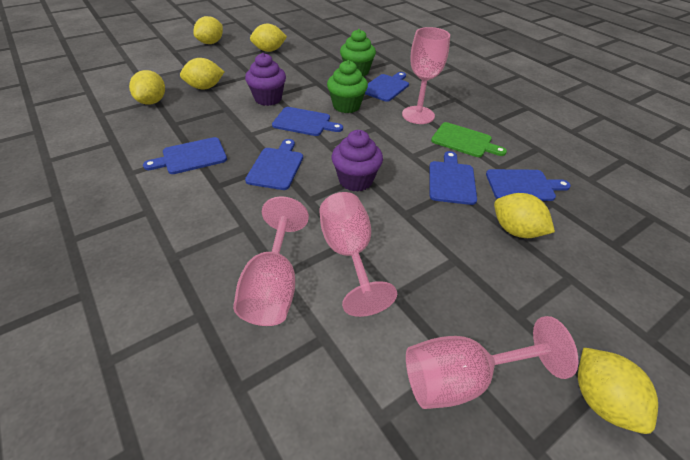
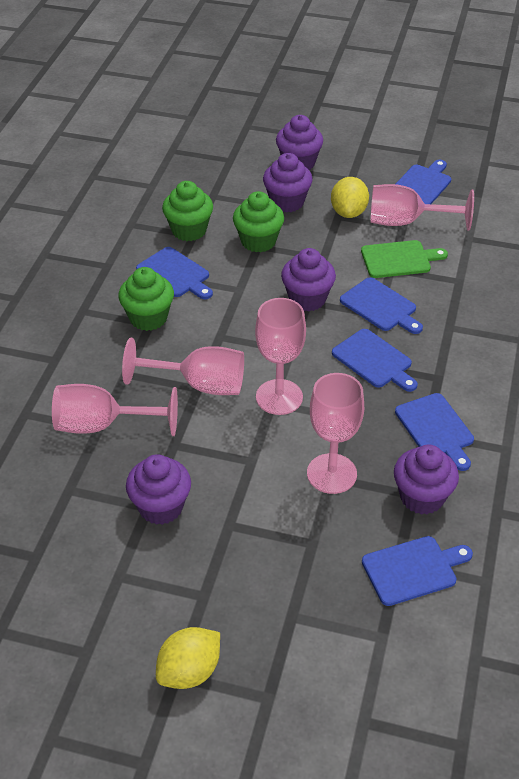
green cupcake: 2 -> 3
pink goblet: 4 -> 5
purple cupcake: 2 -> 5
yellow lemon: 6 -> 2

